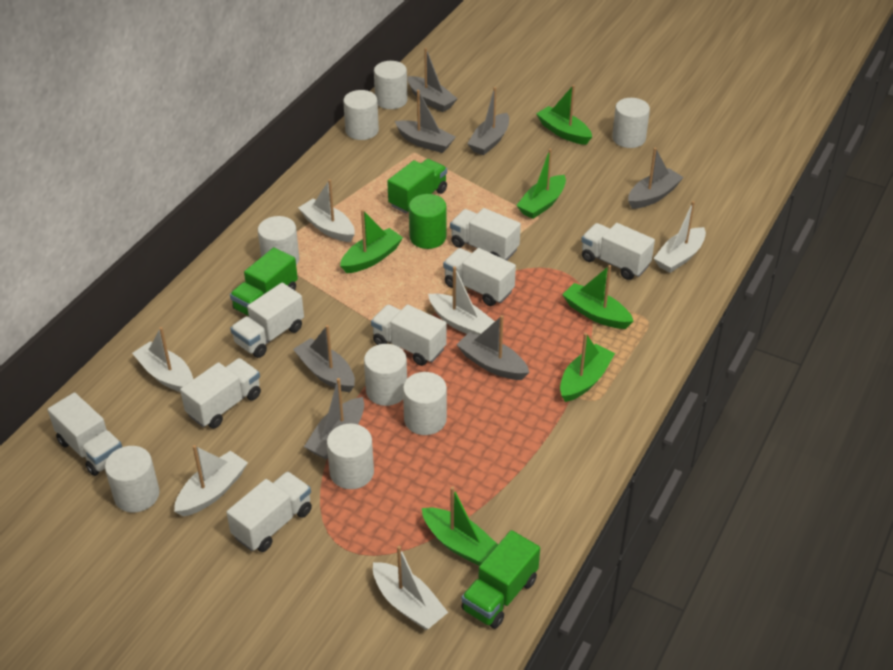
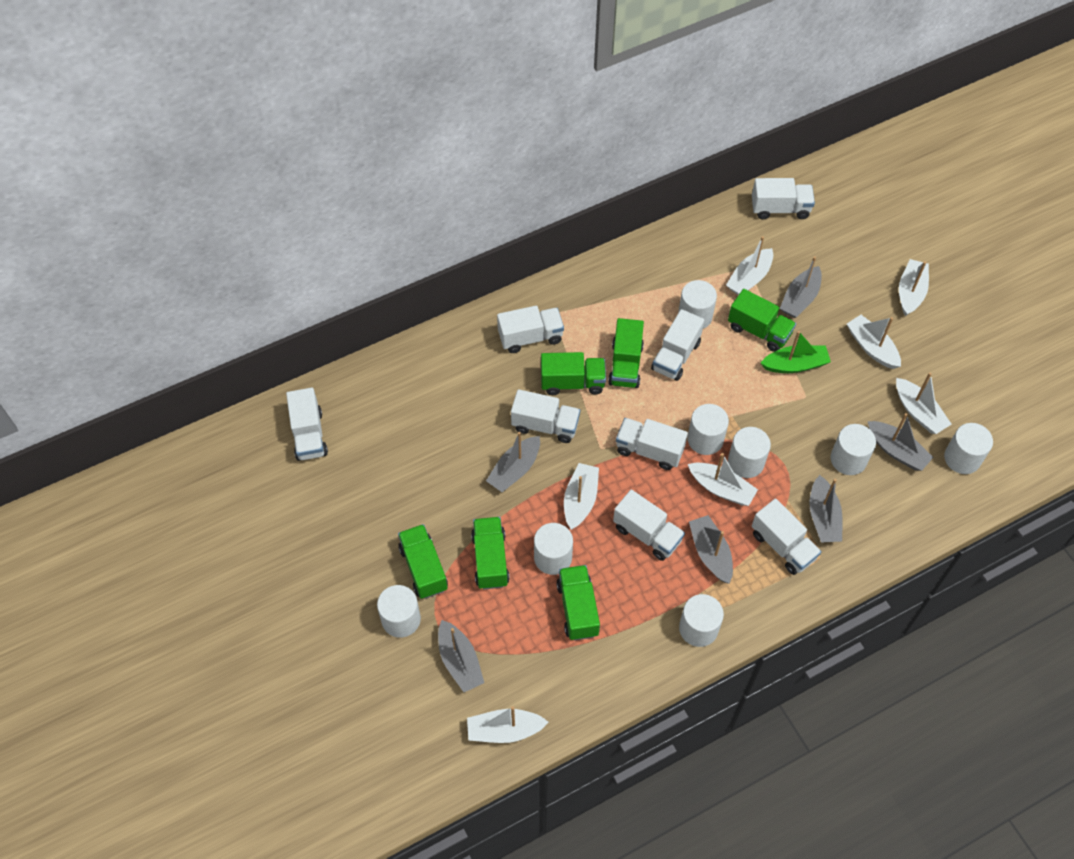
green boat: 6 -> 1
green cylinder: 1 -> 0
green truck: 3 -> 6
grey boat: 7 -> 6
white boat: 6 -> 7

